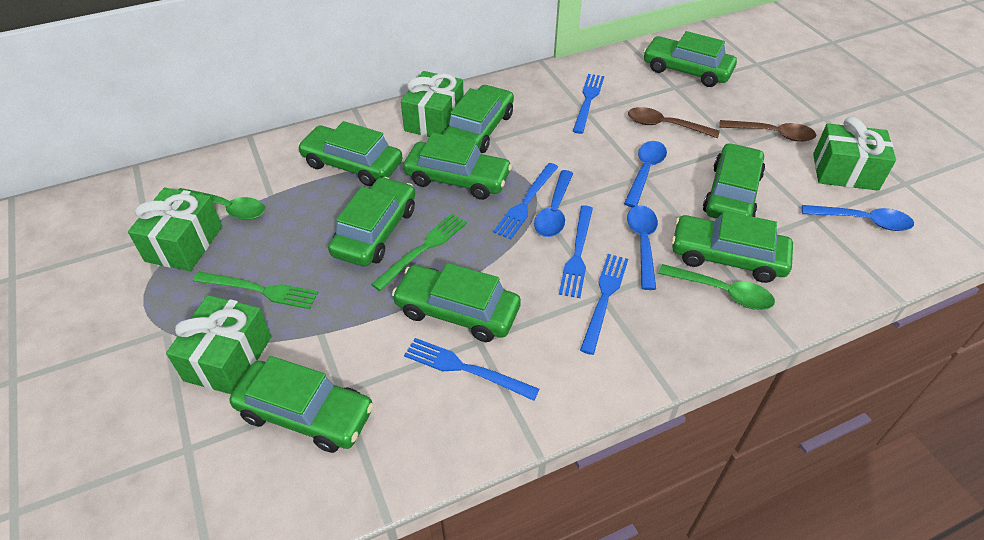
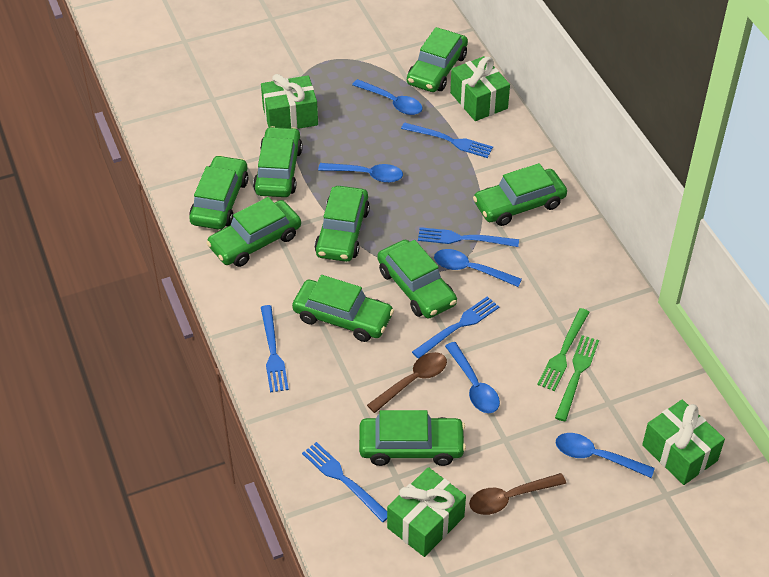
blue spoon: 4 -> 5
green spoon: 2 -> 0

